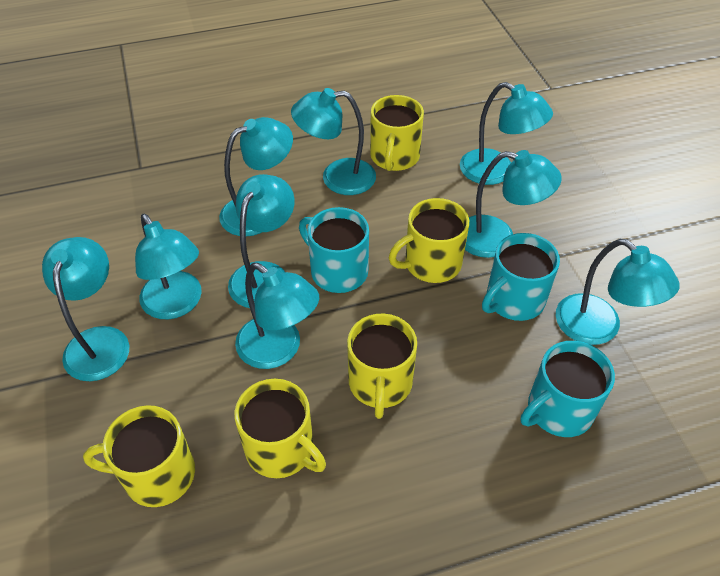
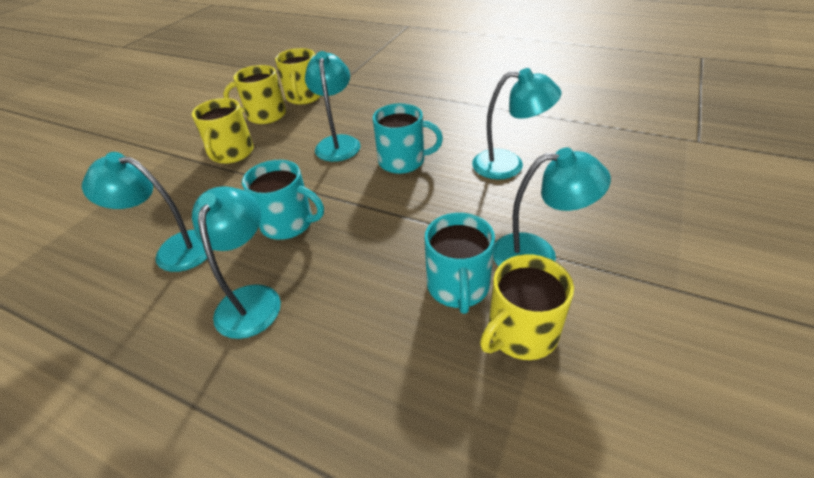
turquoise lamp: 9 -> 5
yellow mug: 5 -> 4

